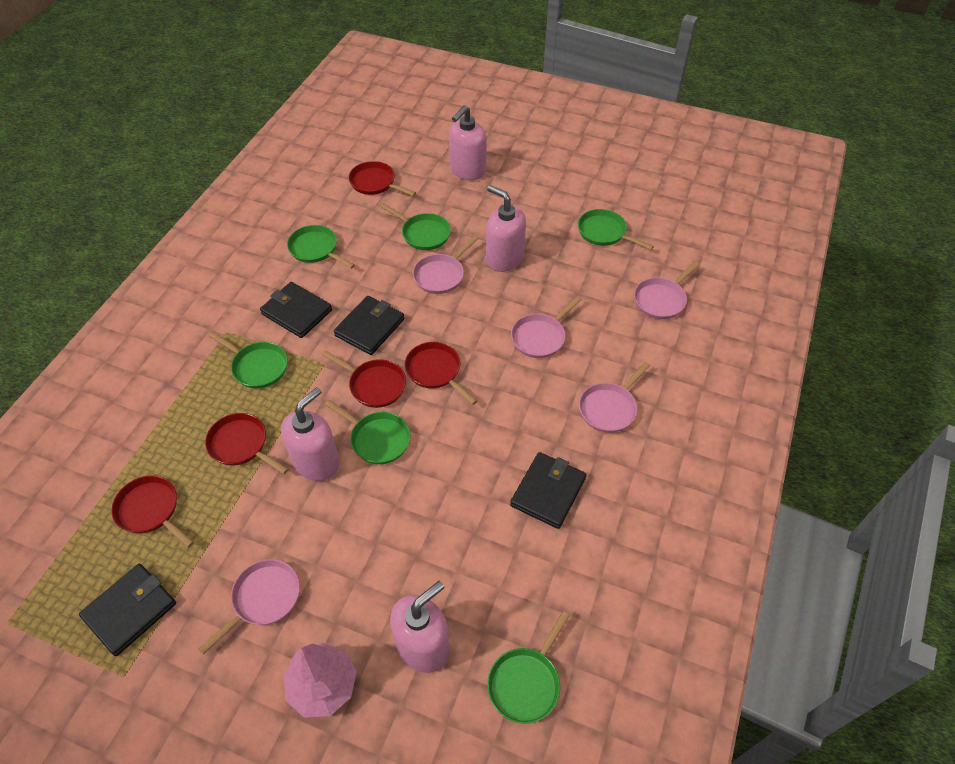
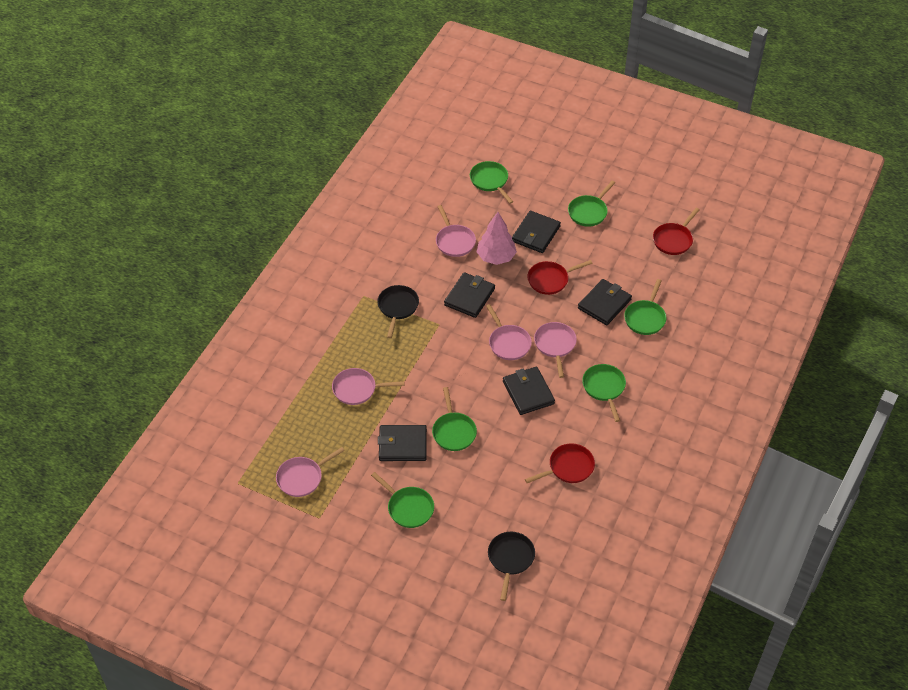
black pan: 0 -> 2
black wallet: 4 -> 5
pink soap dispenser: 4 -> 0
red pan: 5 -> 3

